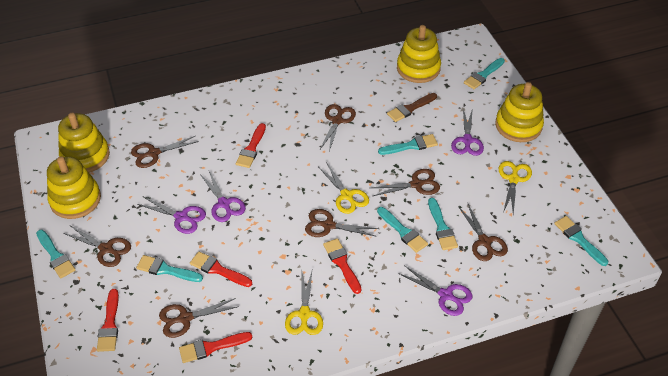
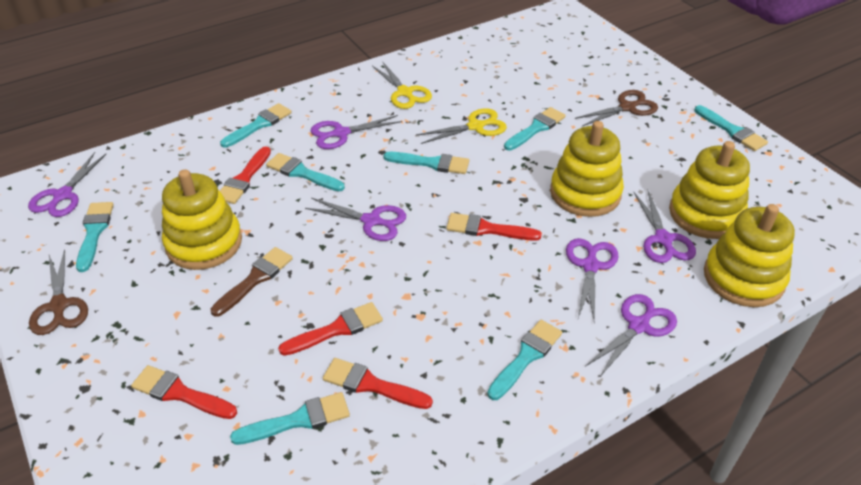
brown scissors: 7 -> 2
purple scissors: 4 -> 6
turquoise brush: 7 -> 8
yellow scissors: 3 -> 2

